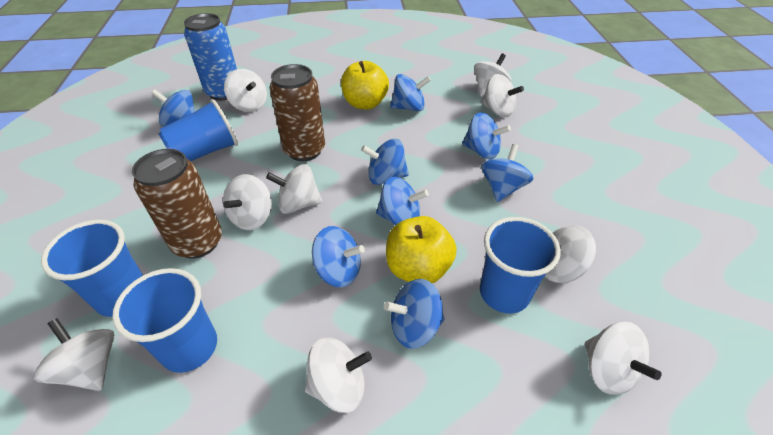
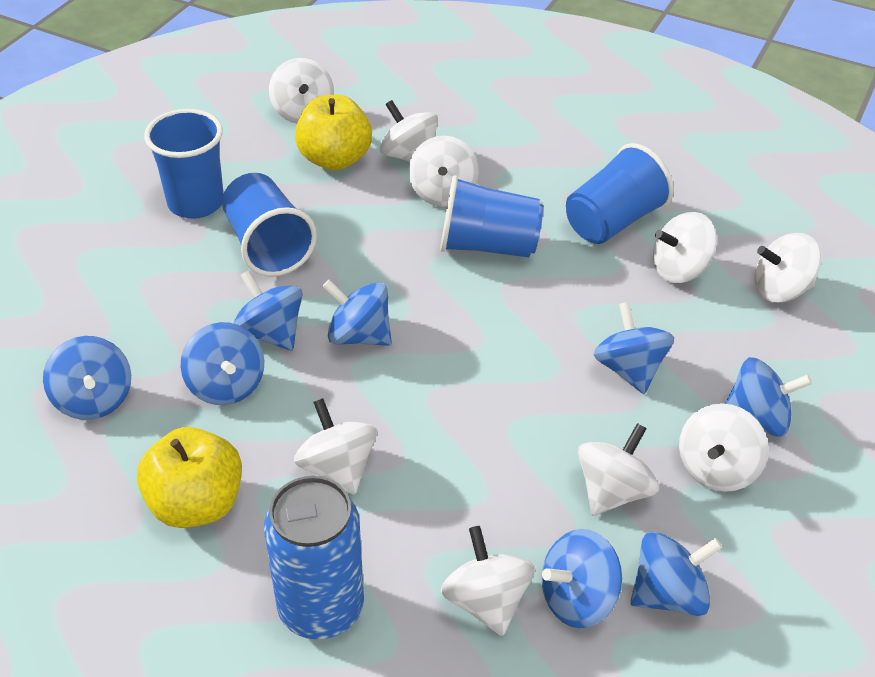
brown can: 2 -> 0

